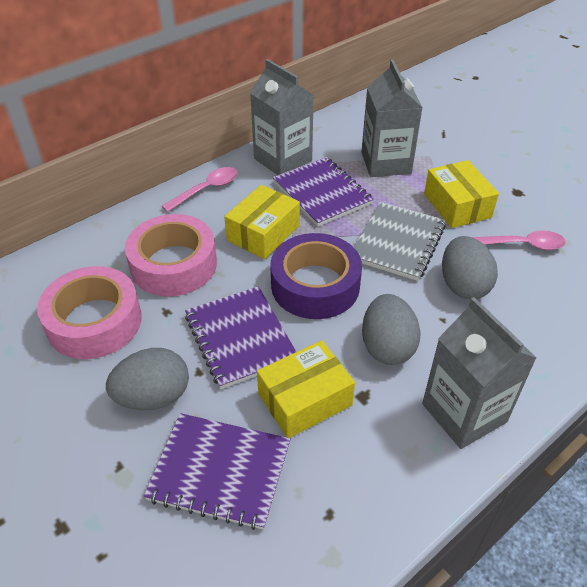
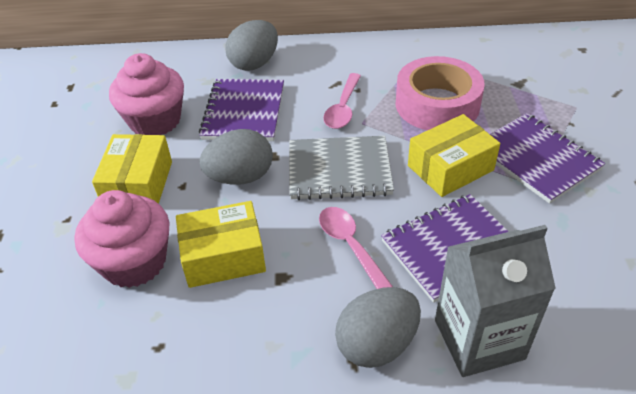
grey carton: 3 -> 1
pink cupcake: 0 -> 2
pink tape: 2 -> 1
purple tape: 1 -> 0

